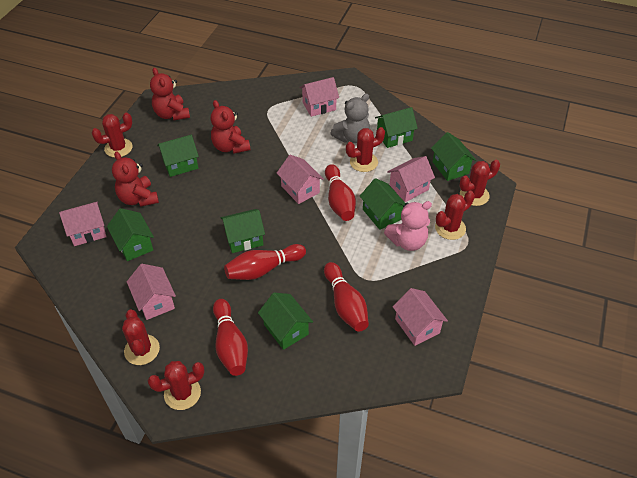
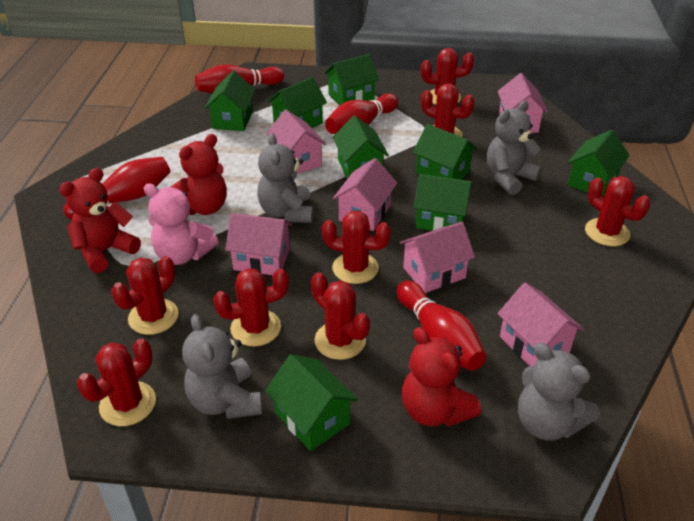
green house: 7 -> 8
grey teddy bear: 1 -> 4
red cactus: 6 -> 8

